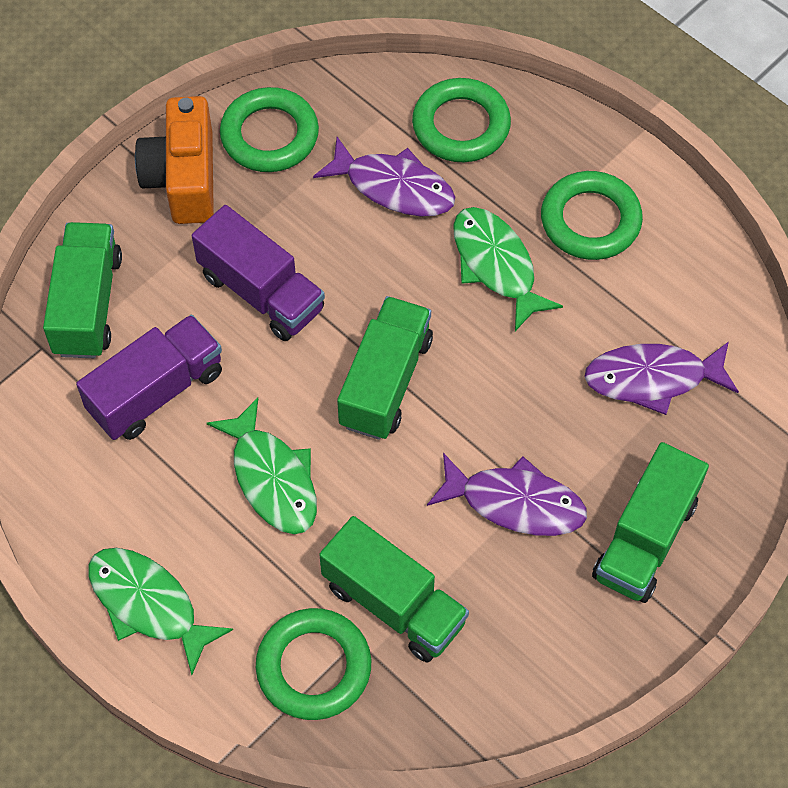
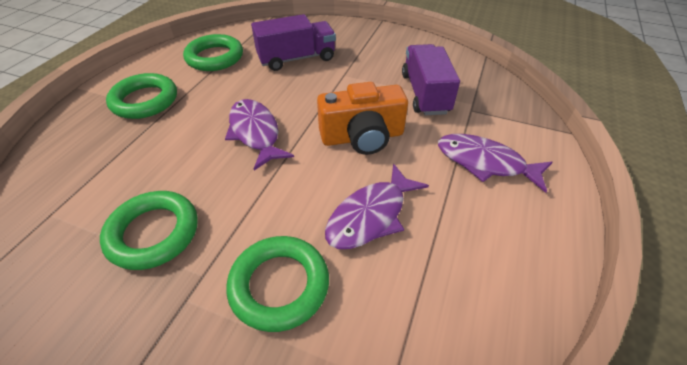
green fish: 3 -> 0
green truck: 4 -> 0

